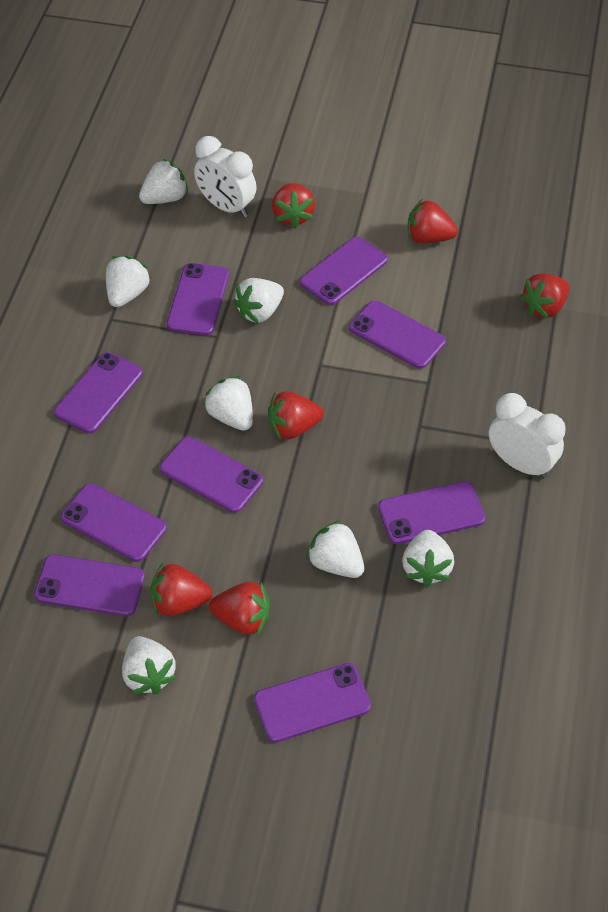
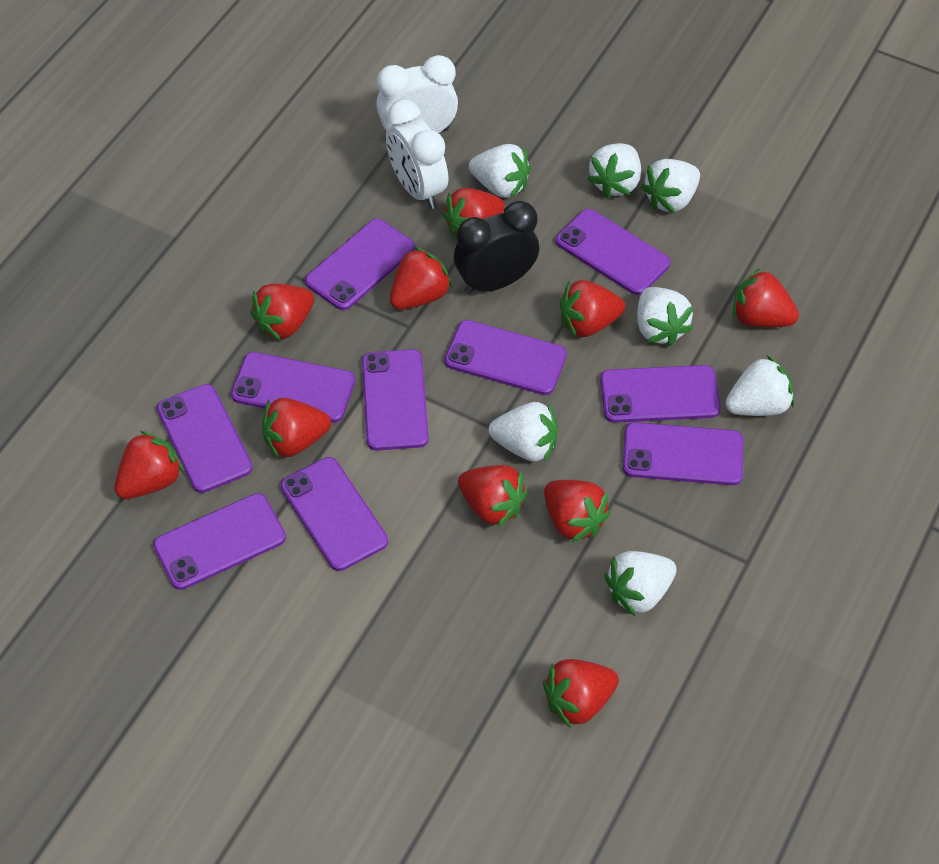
black clock: 0 -> 1
purple phone: 9 -> 10
red strawberry: 6 -> 10

